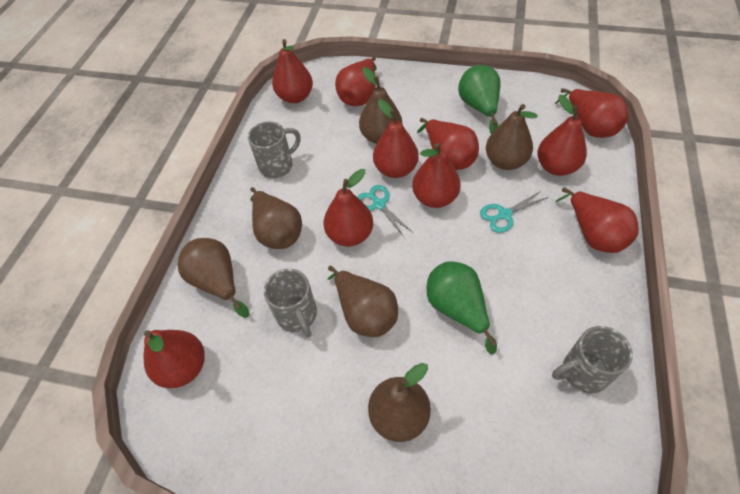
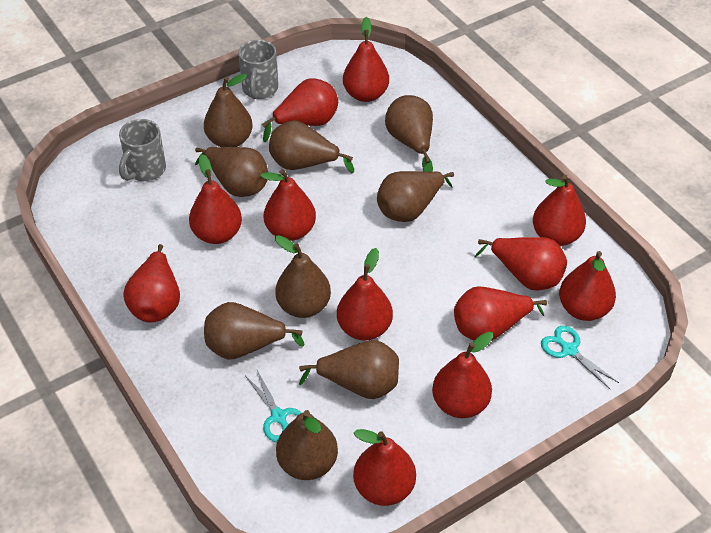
brown pear: 6 -> 9
green pear: 2 -> 0
grey mug: 3 -> 2
red pear: 10 -> 12

